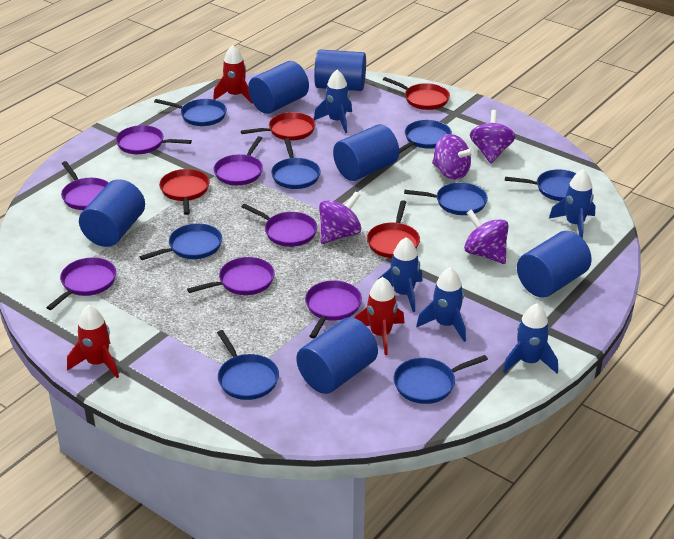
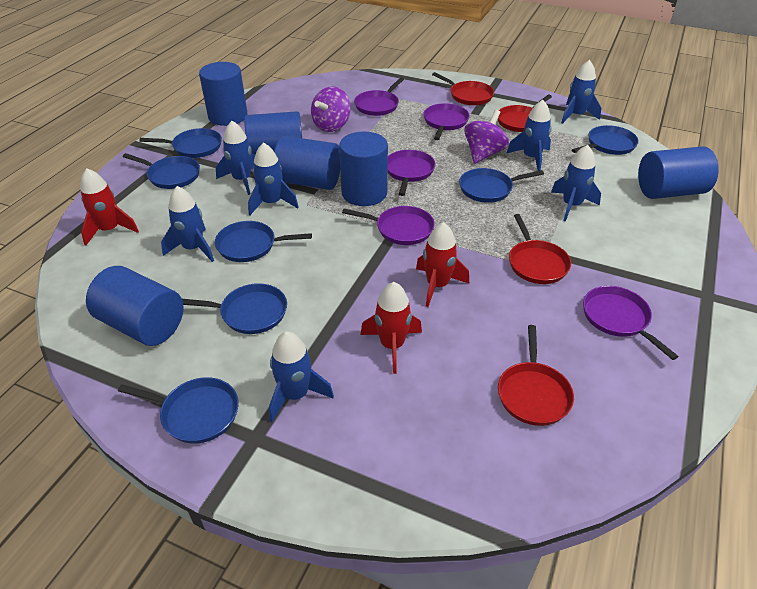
blue pan: 8 -> 7
blue rocket: 5 -> 7
purple pan: 7 -> 5
purple spinning top: 4 -> 2

